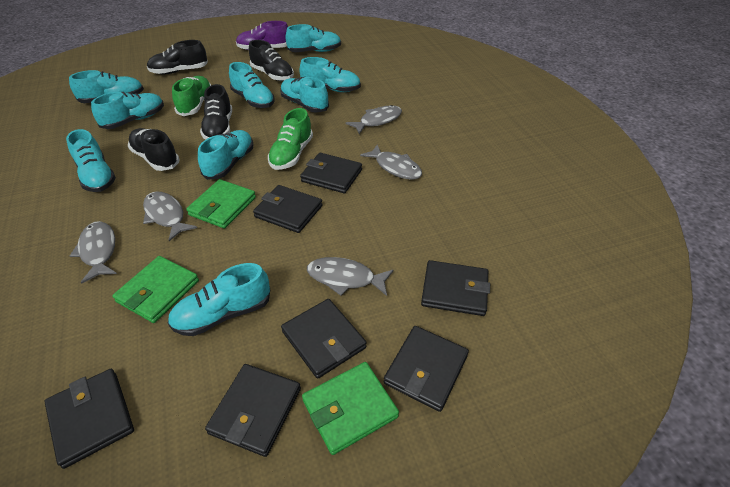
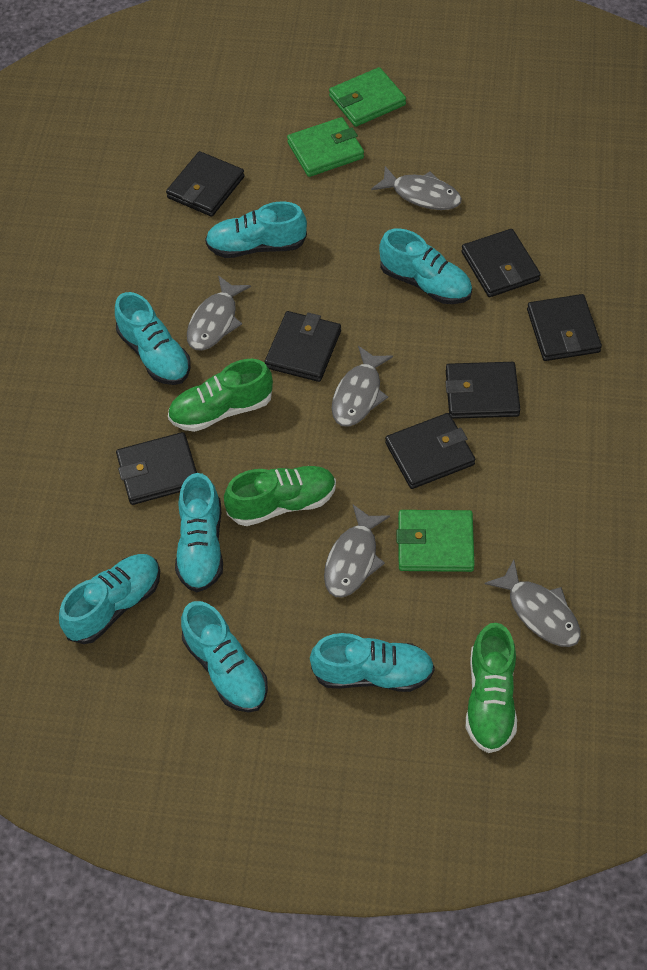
black shoe: 4 -> 0
green shoe: 2 -> 3
purple shoe: 1 -> 0
turquoise shoe: 9 -> 7

